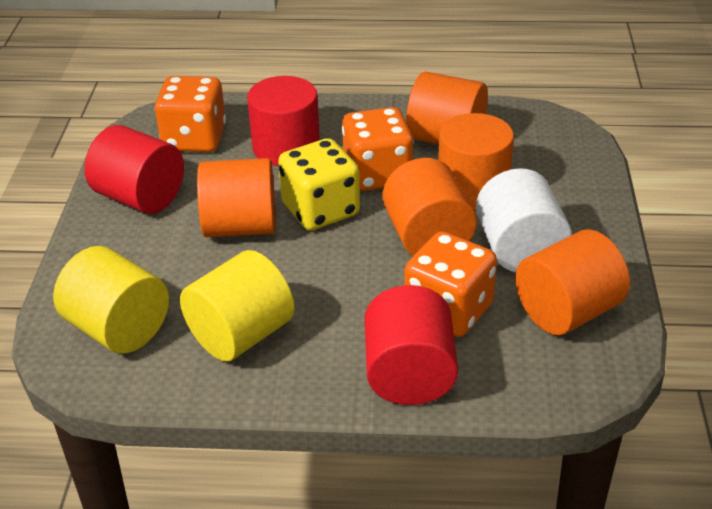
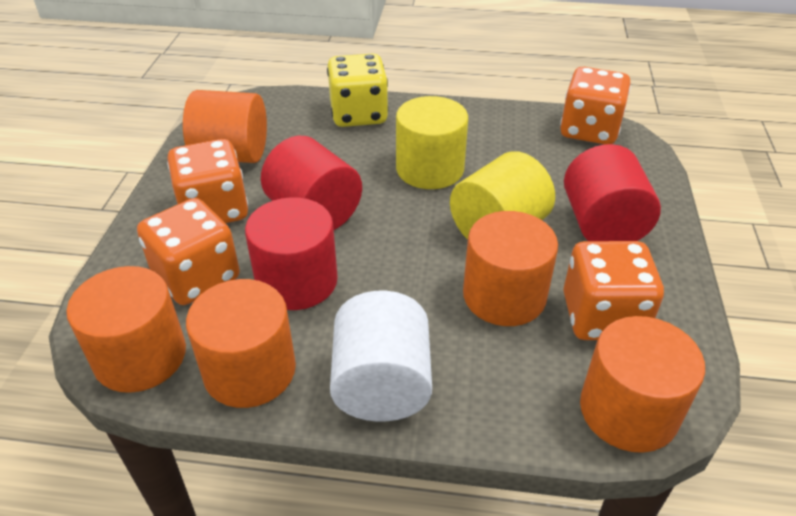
orange dice: 3 -> 4

